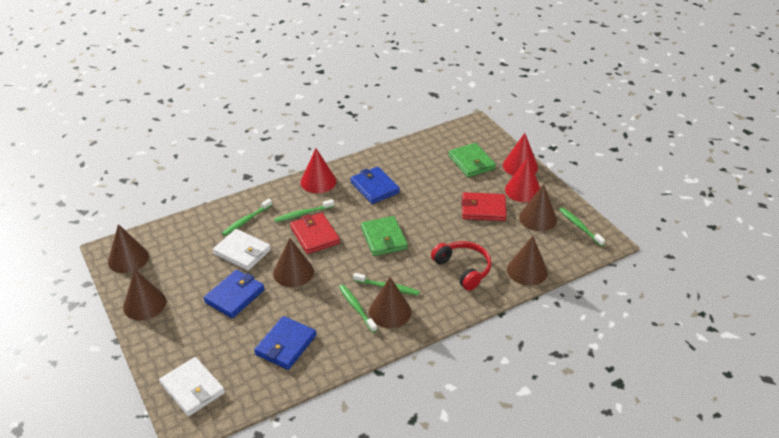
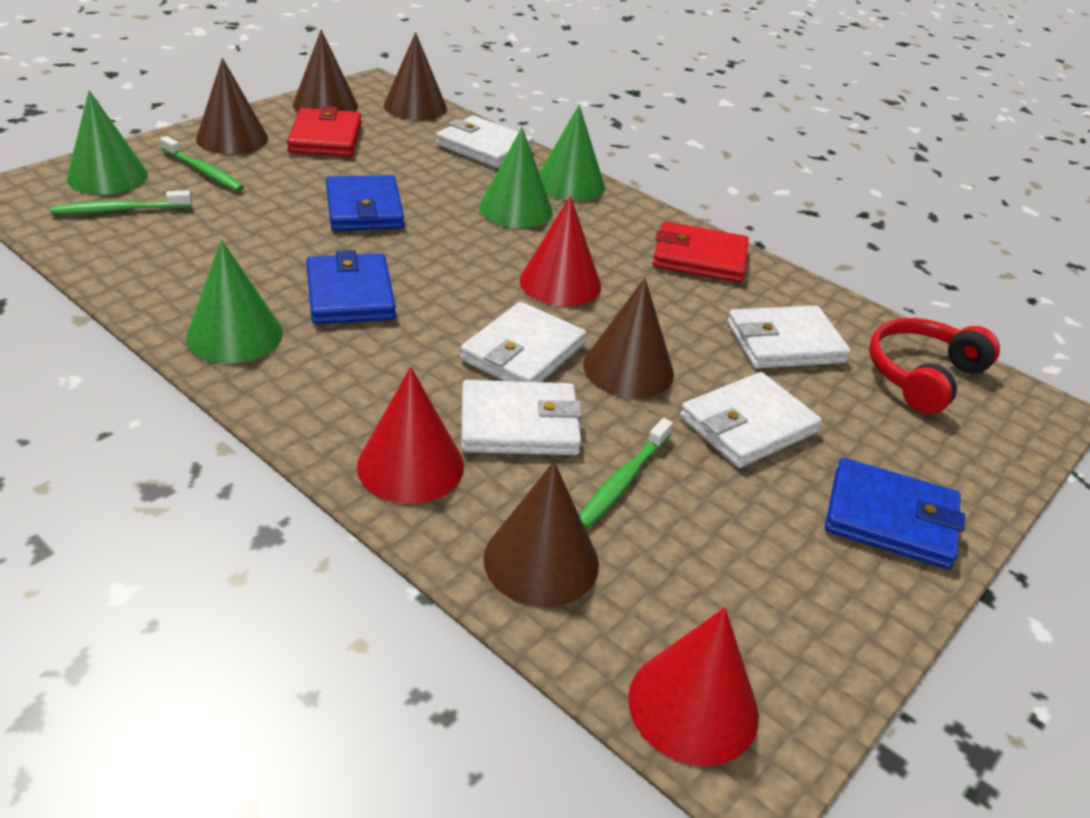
brown cone: 6 -> 5
green cone: 0 -> 4
green toothbrush: 5 -> 3
green wallet: 2 -> 0
white wallet: 2 -> 5

